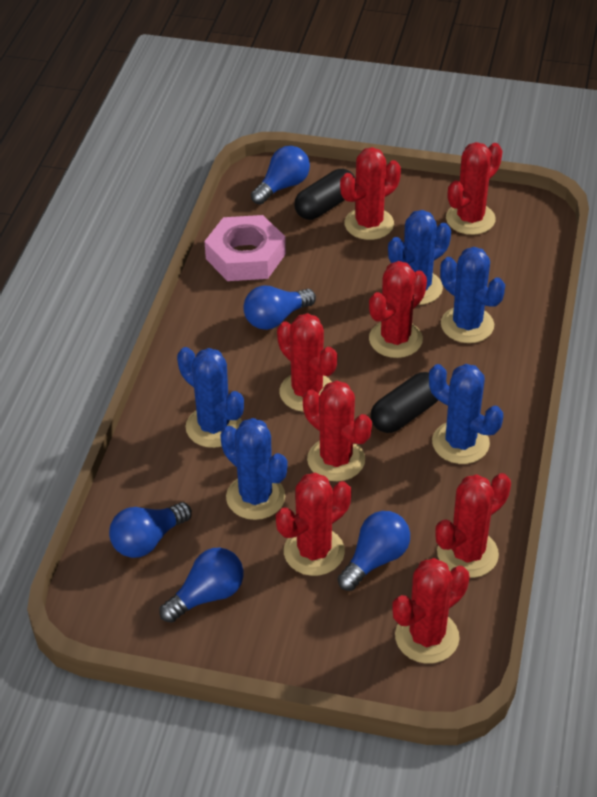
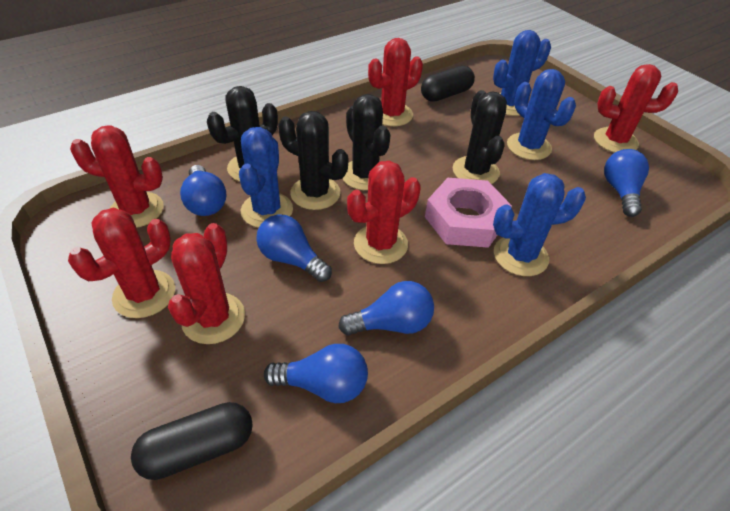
black cactus: 0 -> 4
blue cactus: 5 -> 4
red cactus: 8 -> 6

